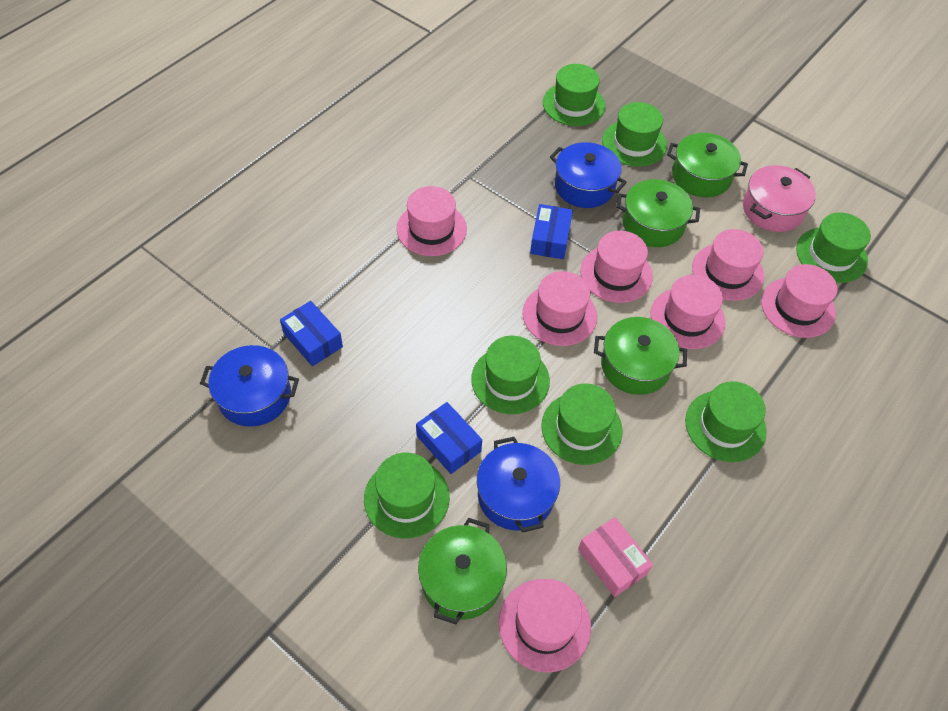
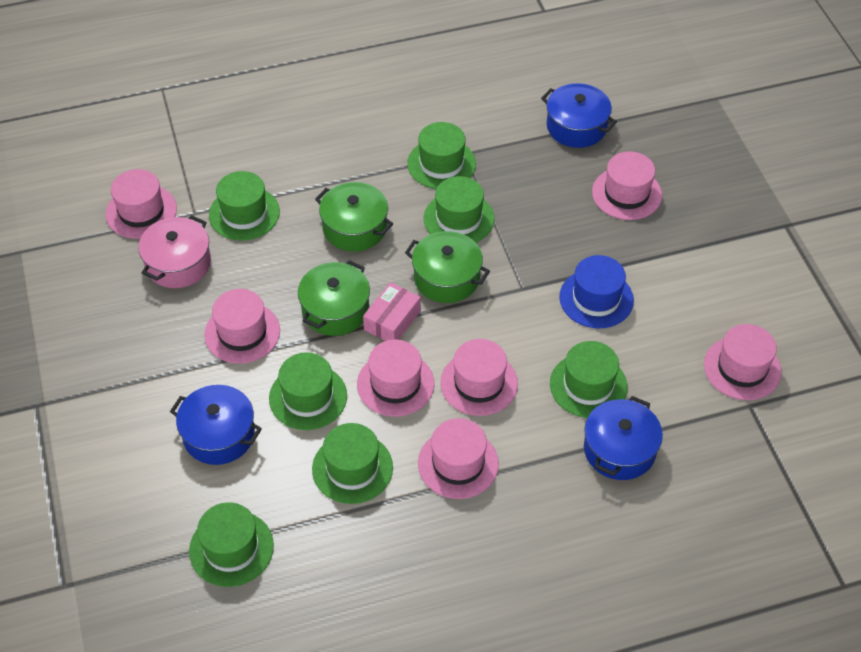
blue box: 3 -> 0
blue hat: 0 -> 1
green pot: 4 -> 3

